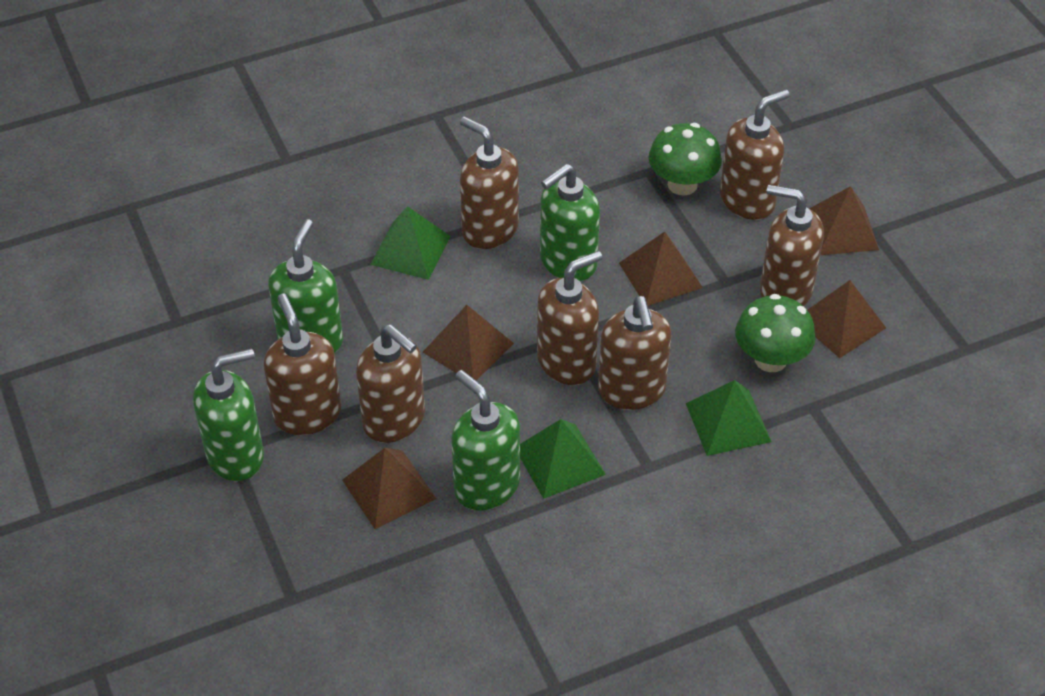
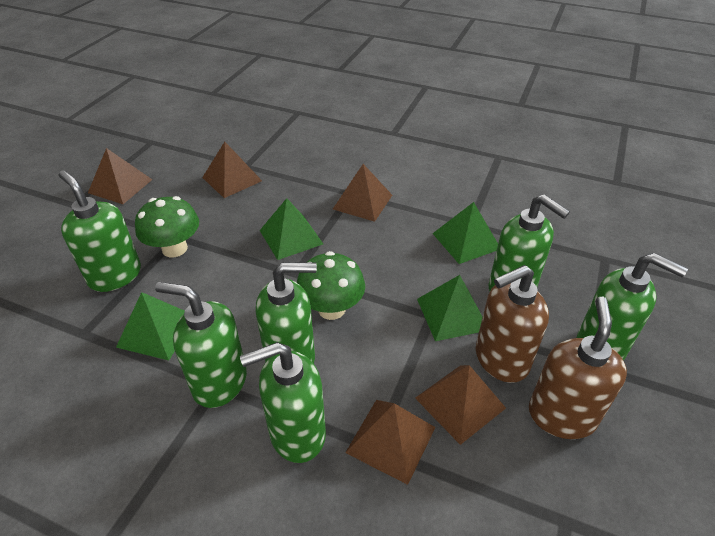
brown soap dispenser: 7 -> 2
green pyramid: 3 -> 4
green soap dispenser: 4 -> 6

